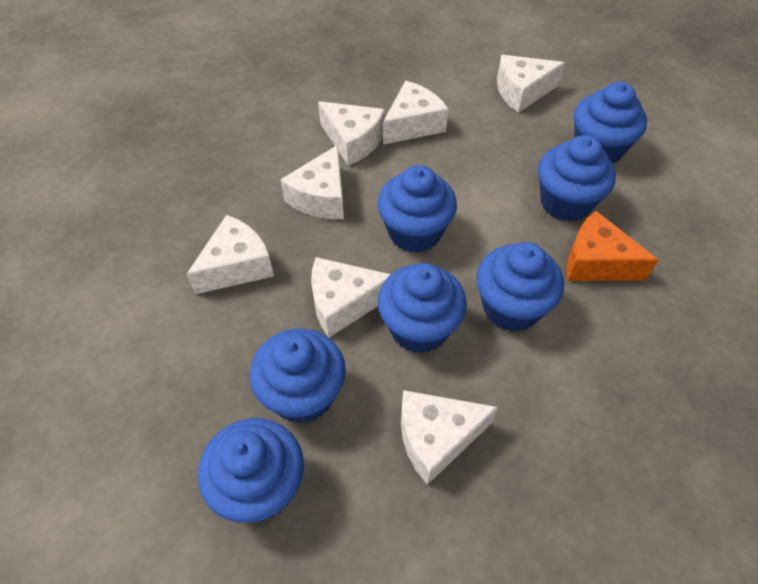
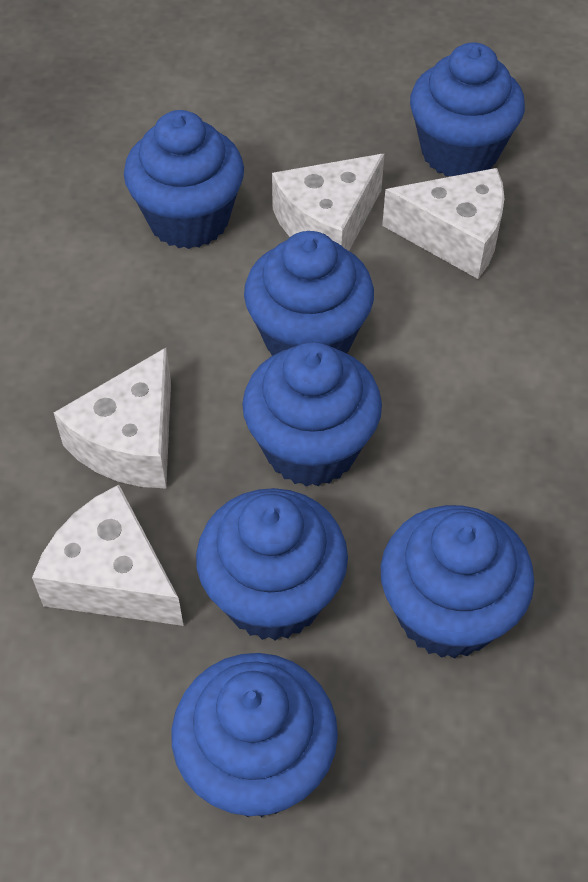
orange cheese: 1 -> 0
white cheese: 7 -> 4

